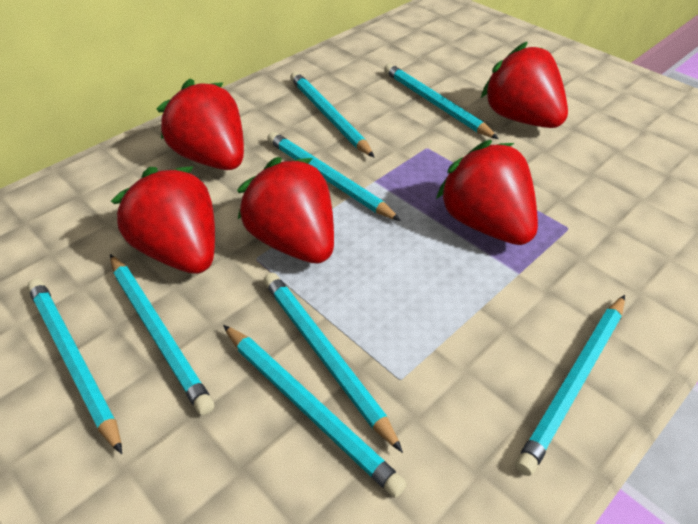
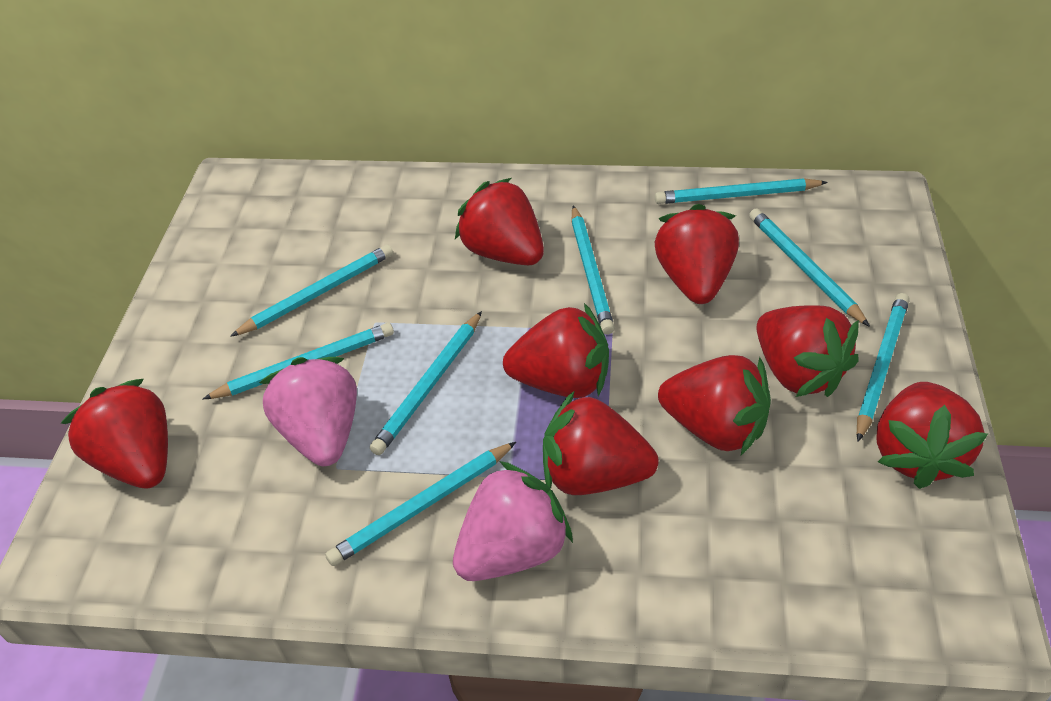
pink strawberry: 0 -> 2
red strawberry: 5 -> 8

